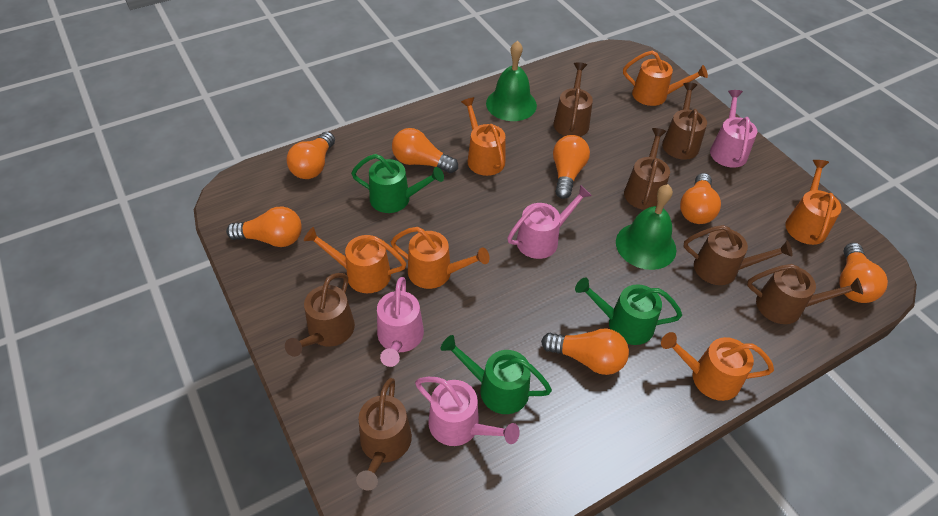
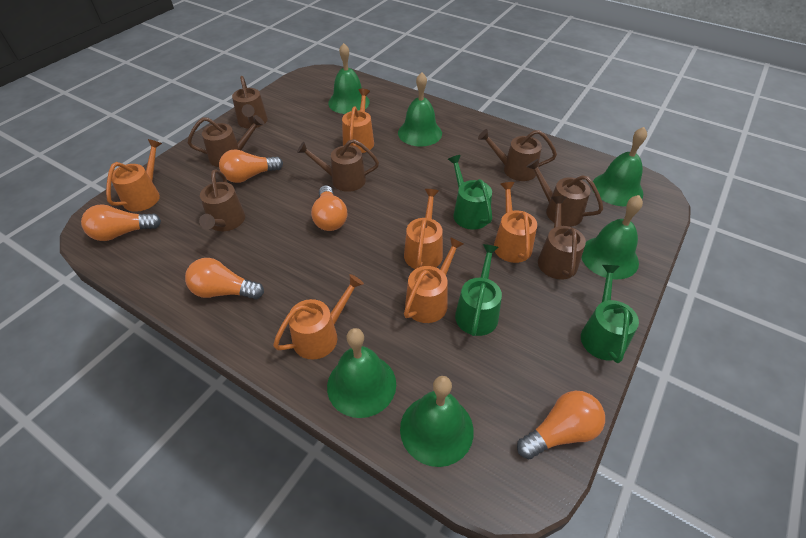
green bell: 2 -> 6
orange light bulb: 7 -> 5
pink watering can: 4 -> 0

